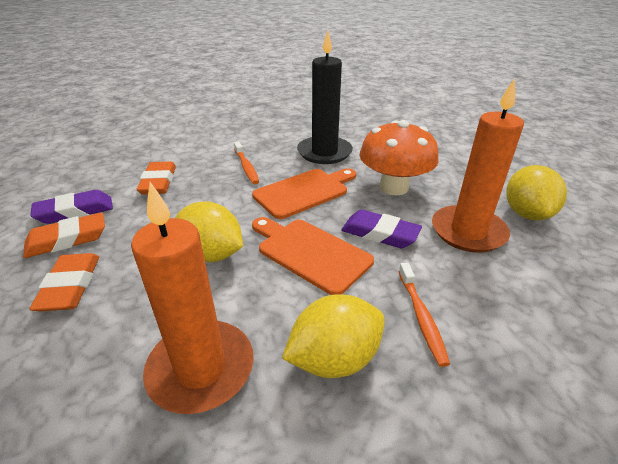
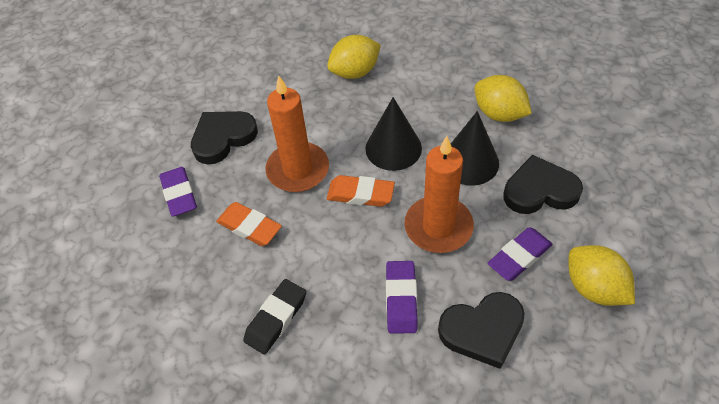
black candle: 1 -> 0
black cone: 0 -> 2
black eraser: 0 -> 1
black heart: 0 -> 3
orange cutting board: 2 -> 0
orange eraser: 3 -> 2
orange mushroom: 1 -> 0
orange toothbrush: 2 -> 0
purple eraser: 2 -> 3

